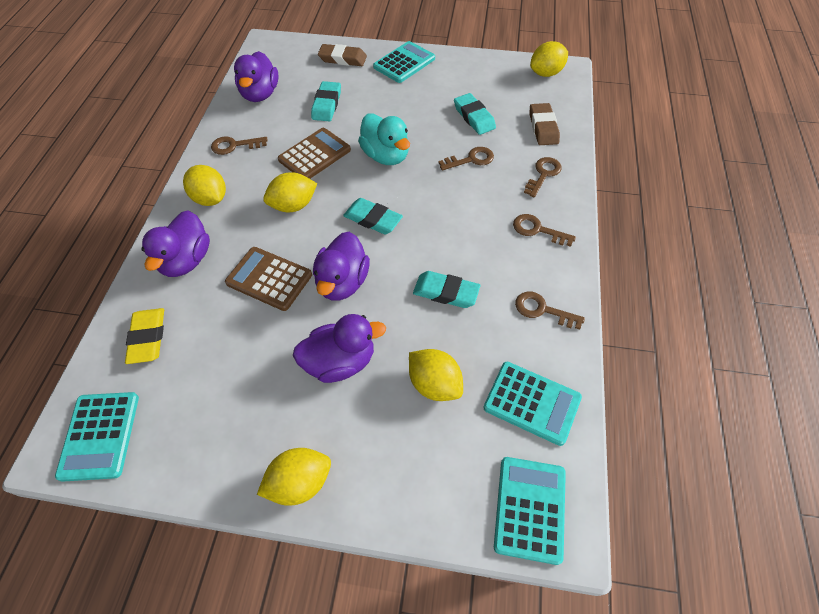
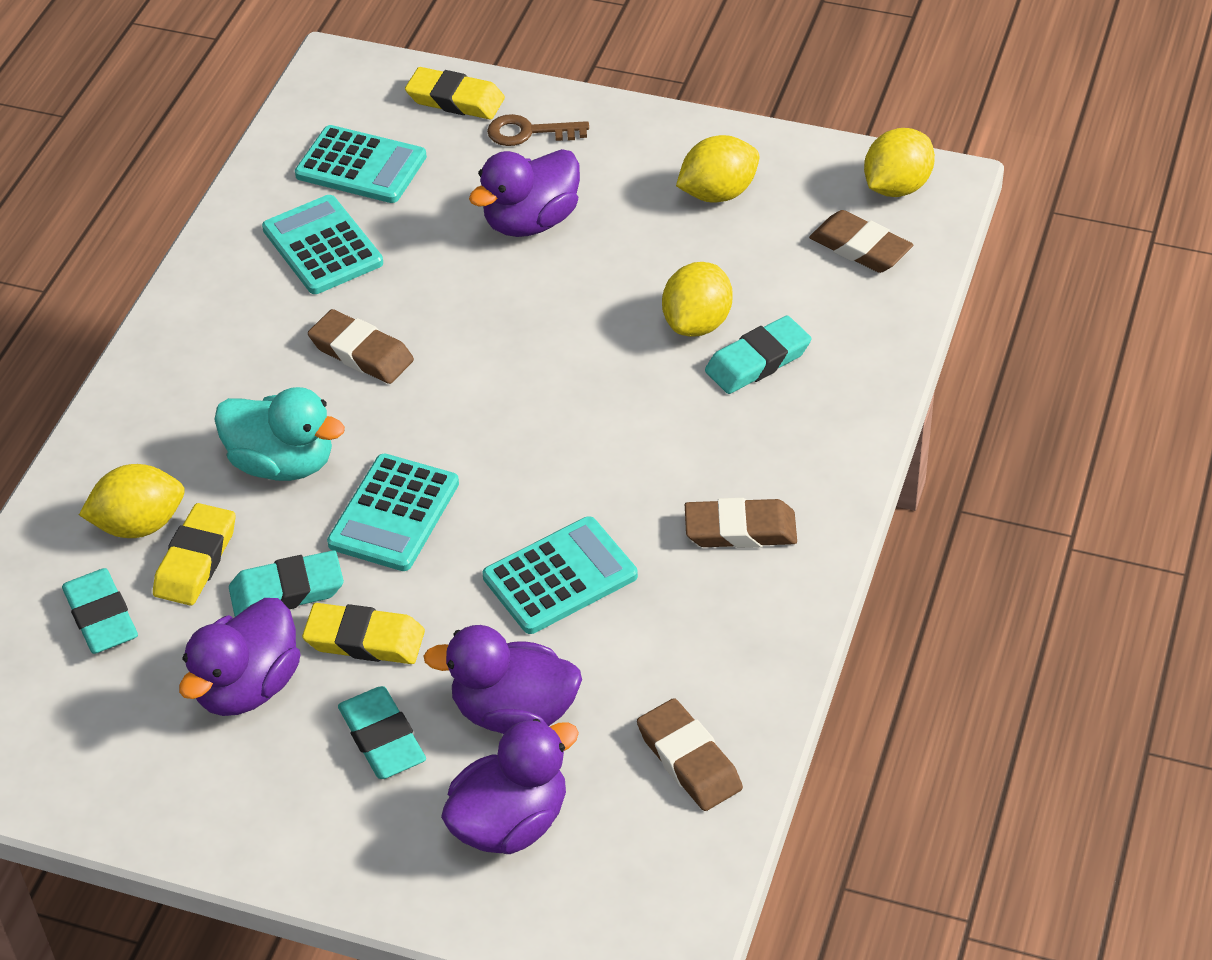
brown calculator: 2 -> 0
brown eraser: 2 -> 4
brown key: 5 -> 1
yellow eraser: 1 -> 3
yellow lemon: 5 -> 4

